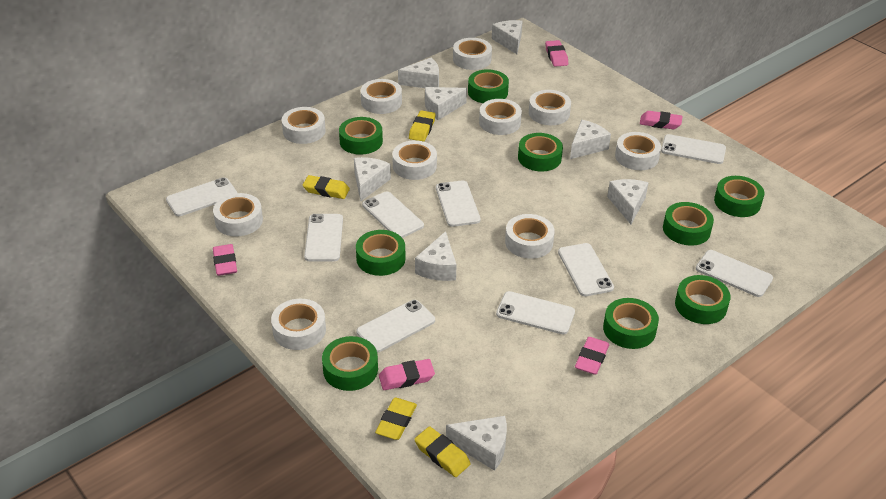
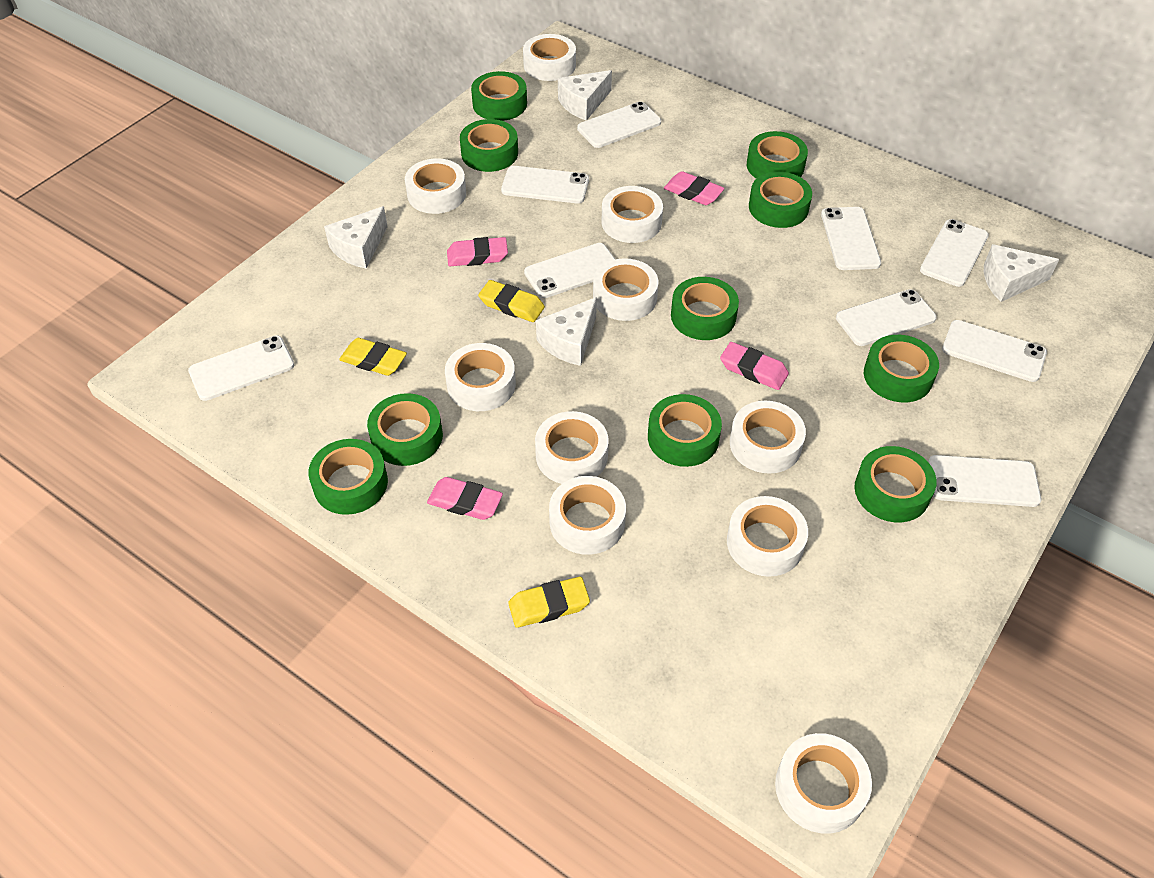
green tape: 9 -> 10
pink eraser: 5 -> 4
white cheese: 8 -> 4
yellow eraser: 4 -> 3

